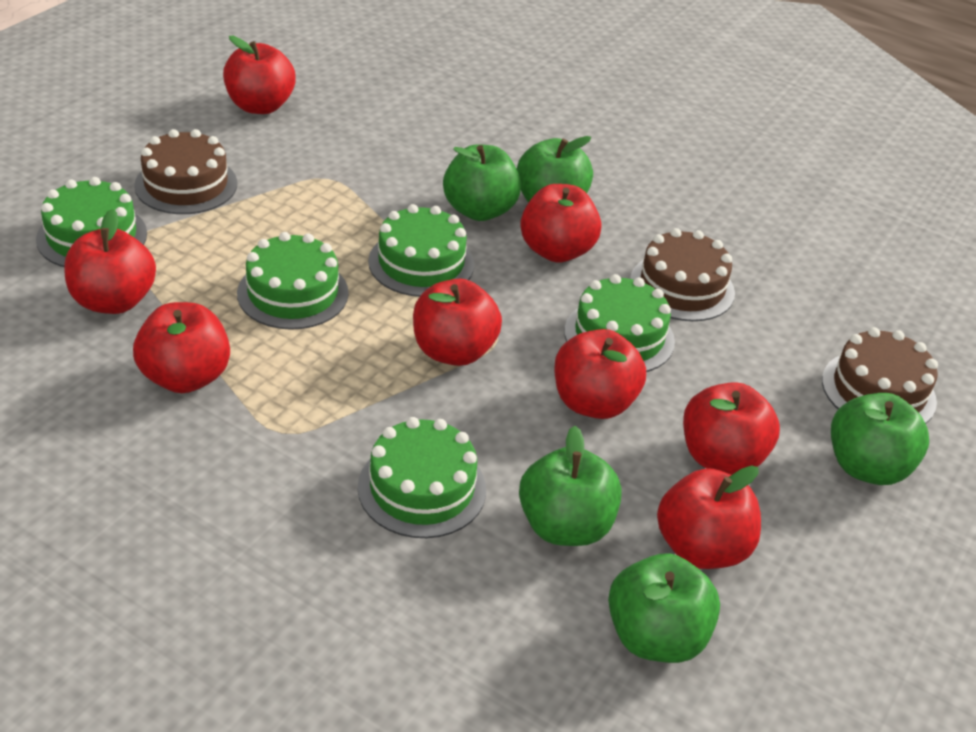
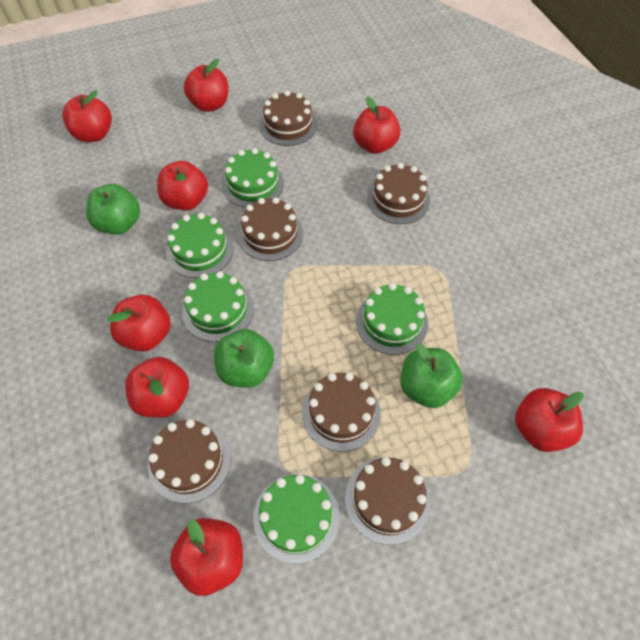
brown cake: 3 -> 6
green apple: 5 -> 3

